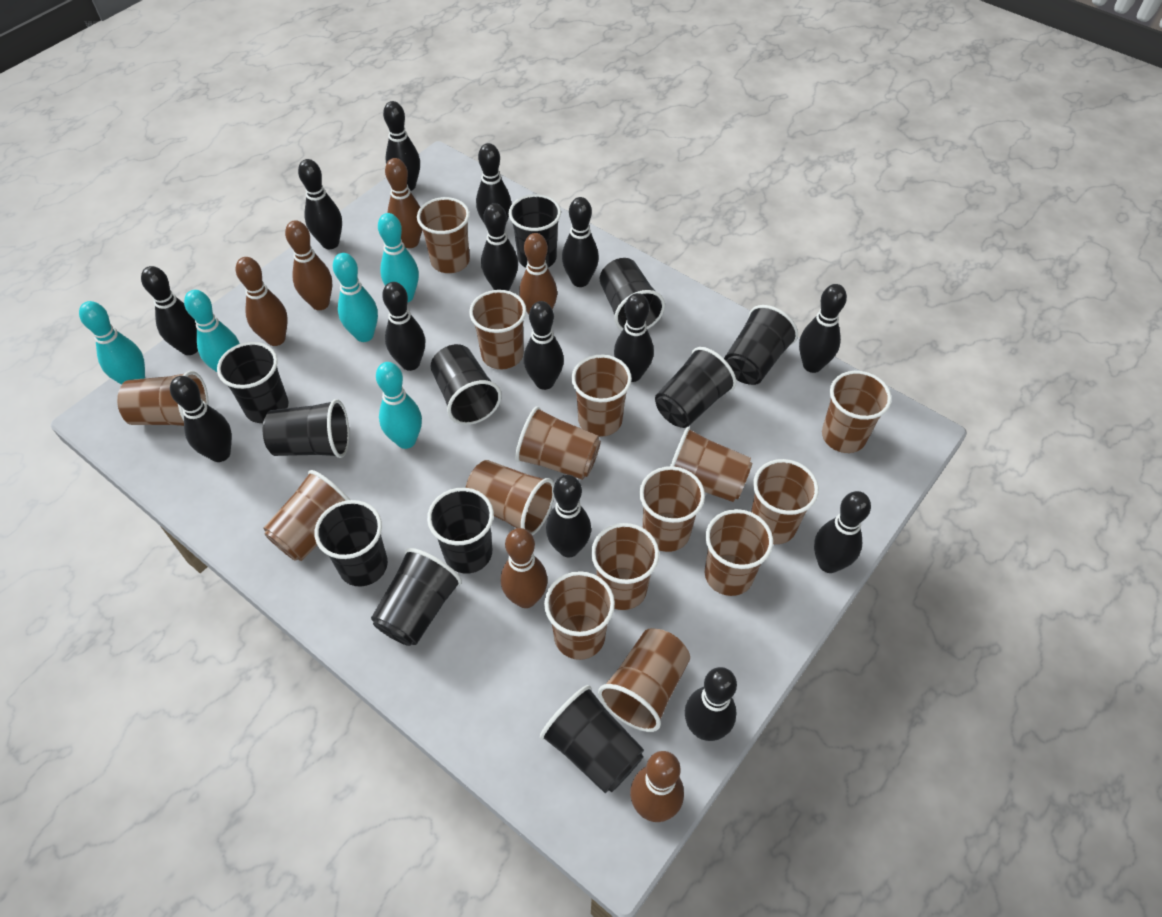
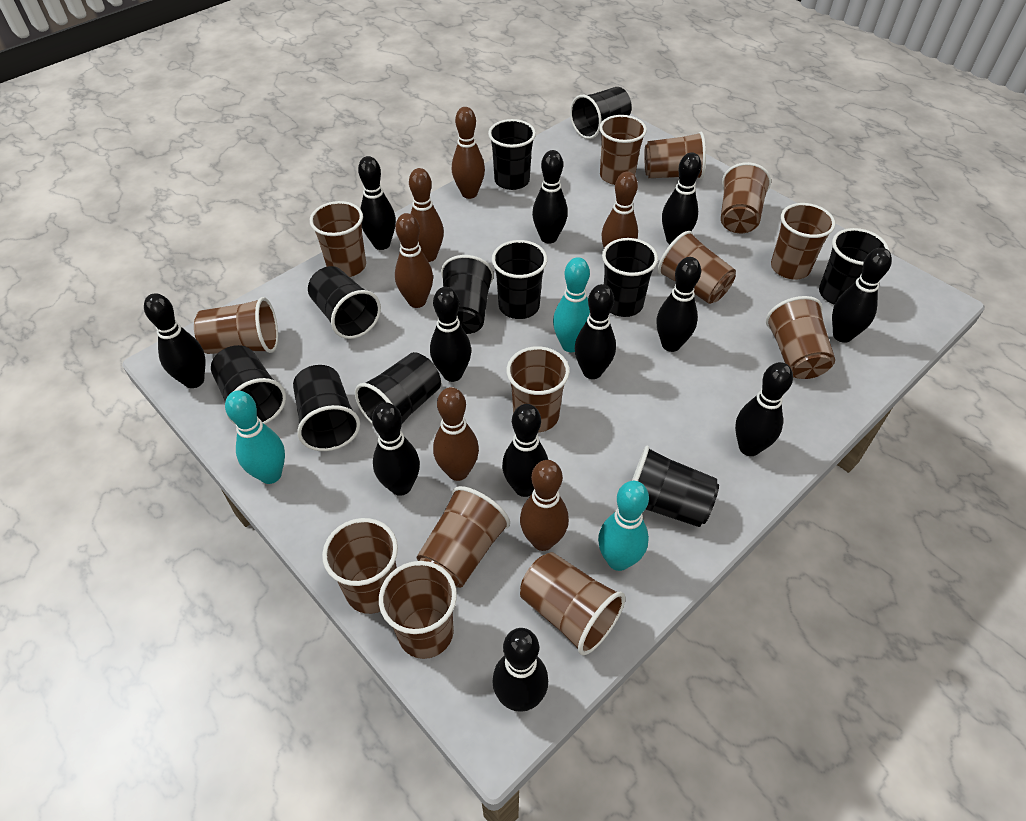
black bowling pin: 14 -> 12
brown cup: 15 -> 13
turquoise bowling pin: 5 -> 3

